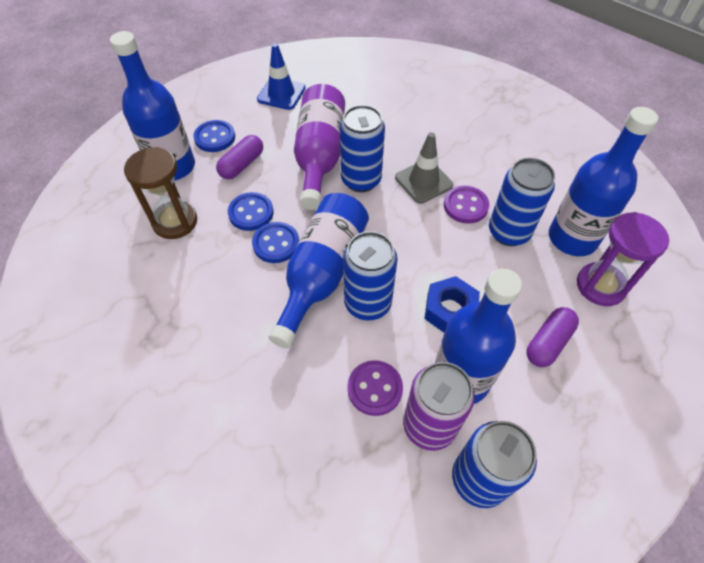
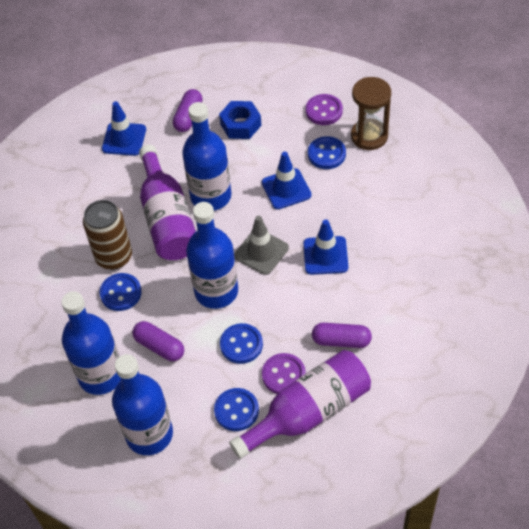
blue button: 3 -> 4
blue can: 4 -> 0
blue traffic cone: 1 -> 3
brown can: 0 -> 1
purple bottle: 1 -> 2
purple can: 1 -> 0
purple capsule: 2 -> 3
purple hourglass: 1 -> 0

